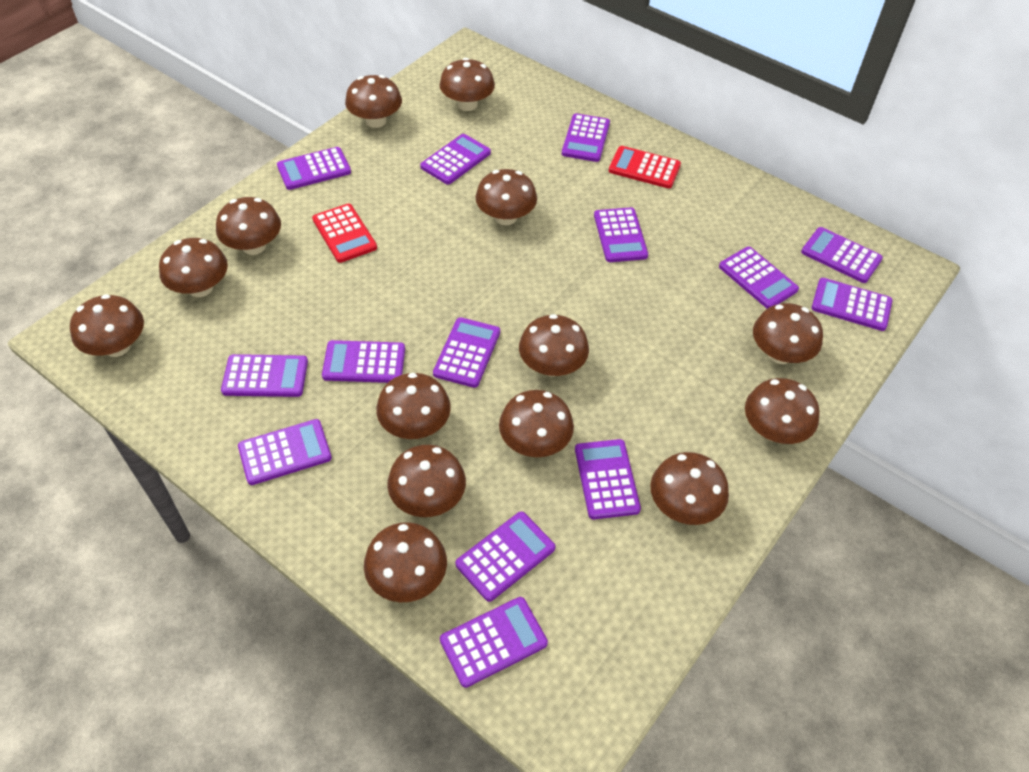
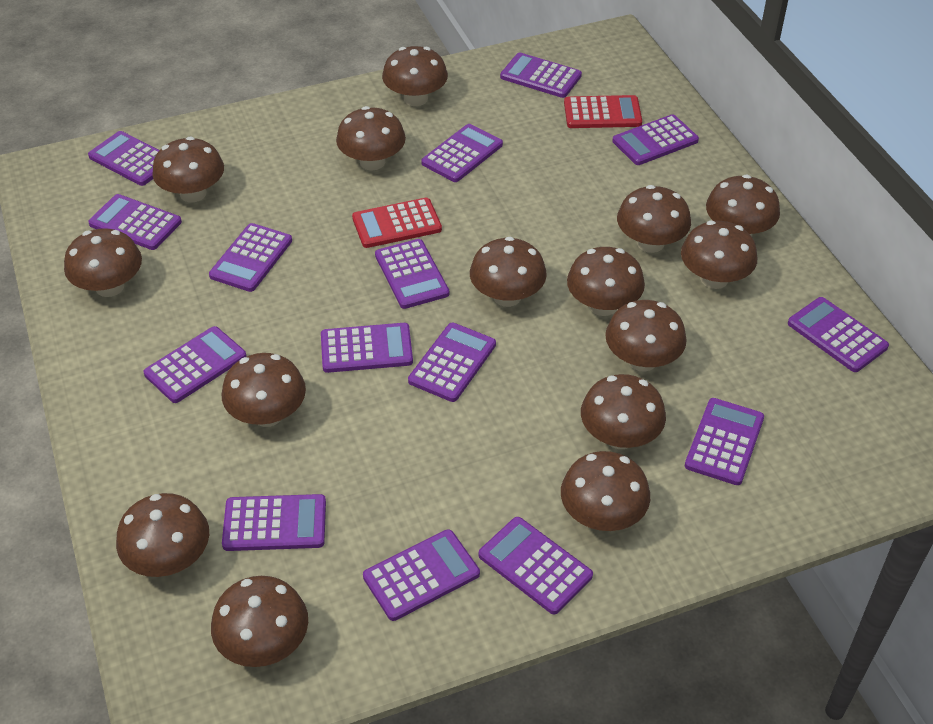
brown mushroom: 14 -> 15
purple calculator: 14 -> 15

